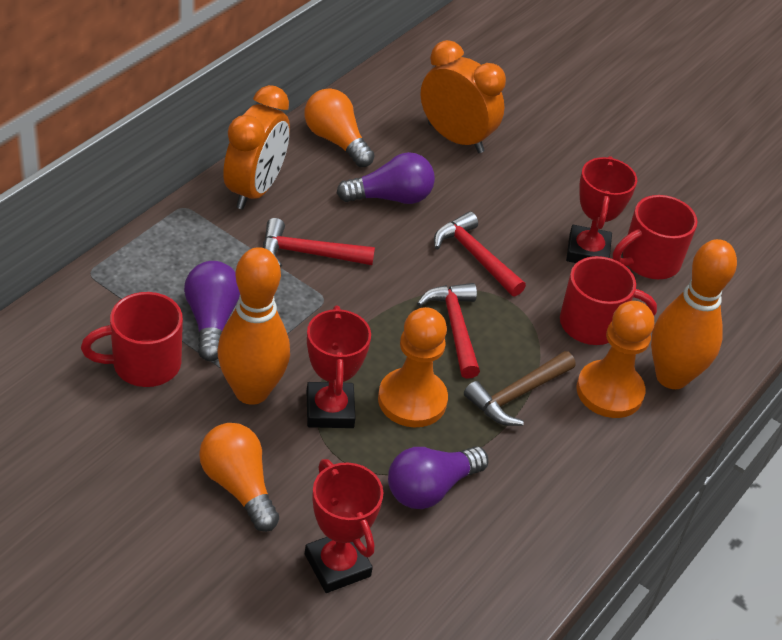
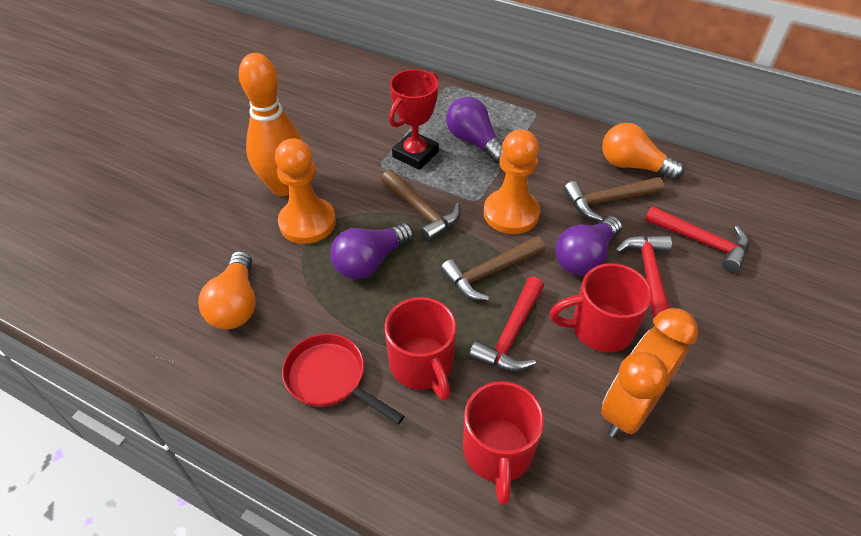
brown hammer: 1 -> 3
orange bowling pin: 2 -> 1
orange clock: 2 -> 1
red pan: 0 -> 1
red trophy: 3 -> 1

